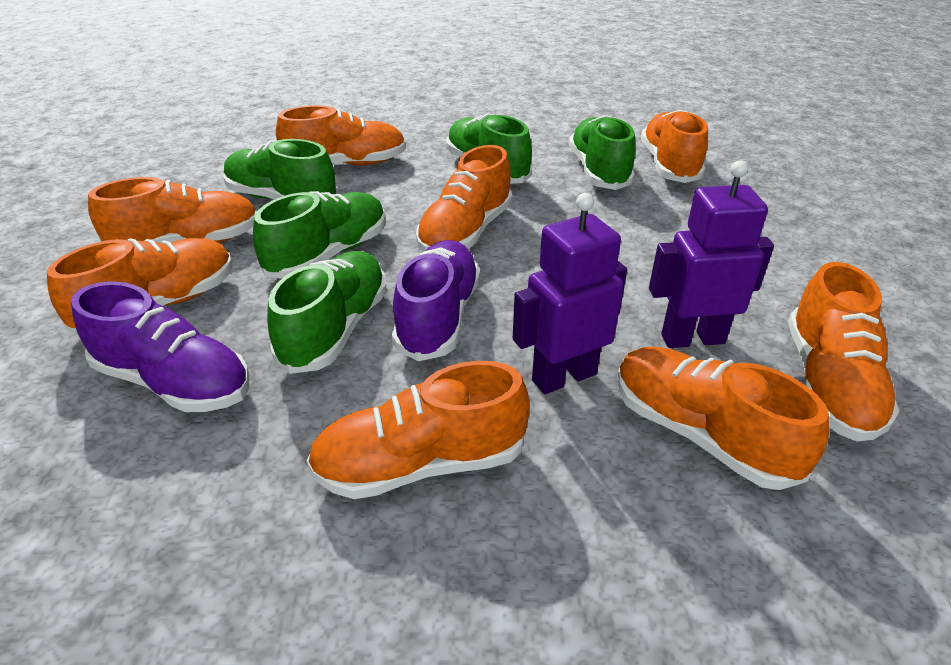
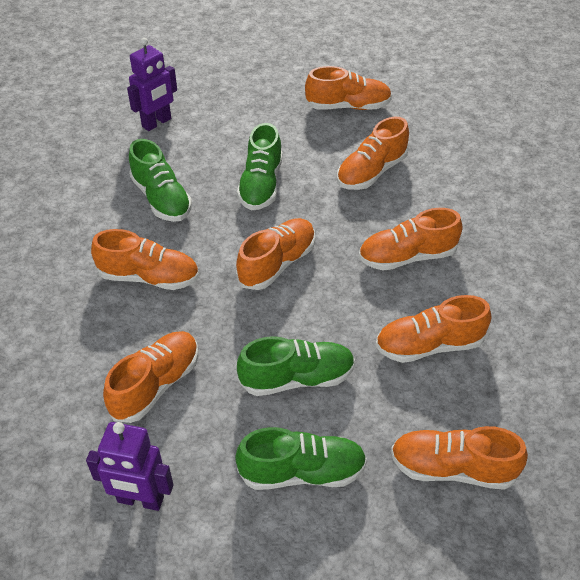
green shoe: 5 -> 4
purple shoe: 2 -> 0

